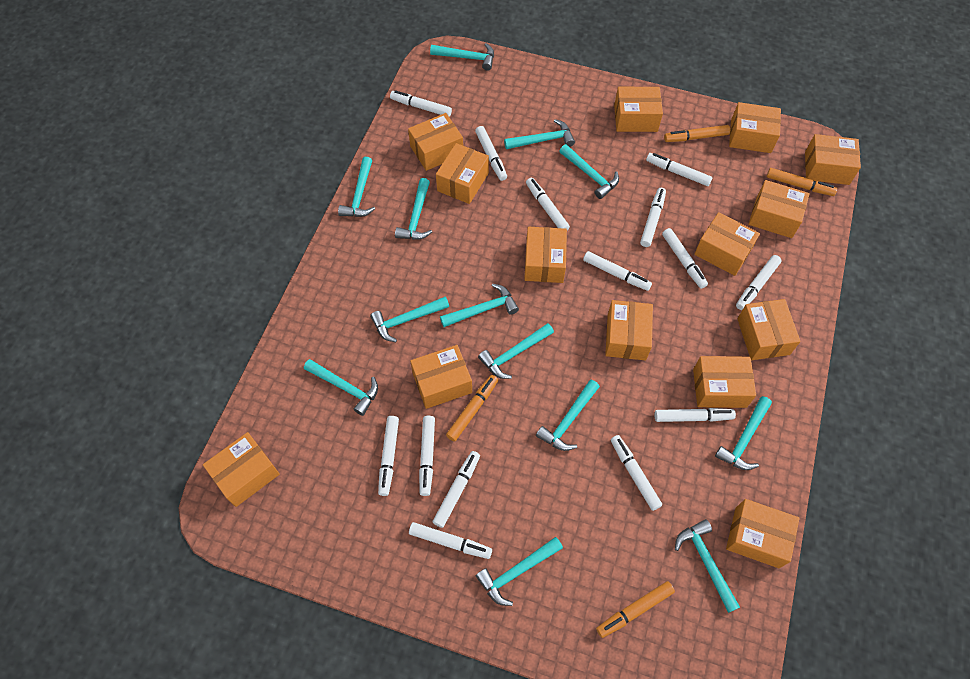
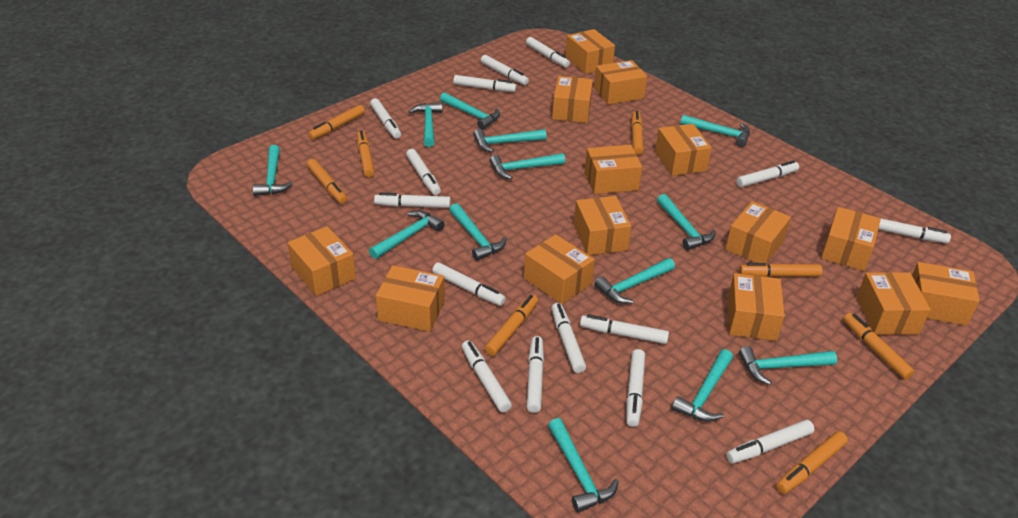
orange marker: 4 -> 8
white marker: 14 -> 15

